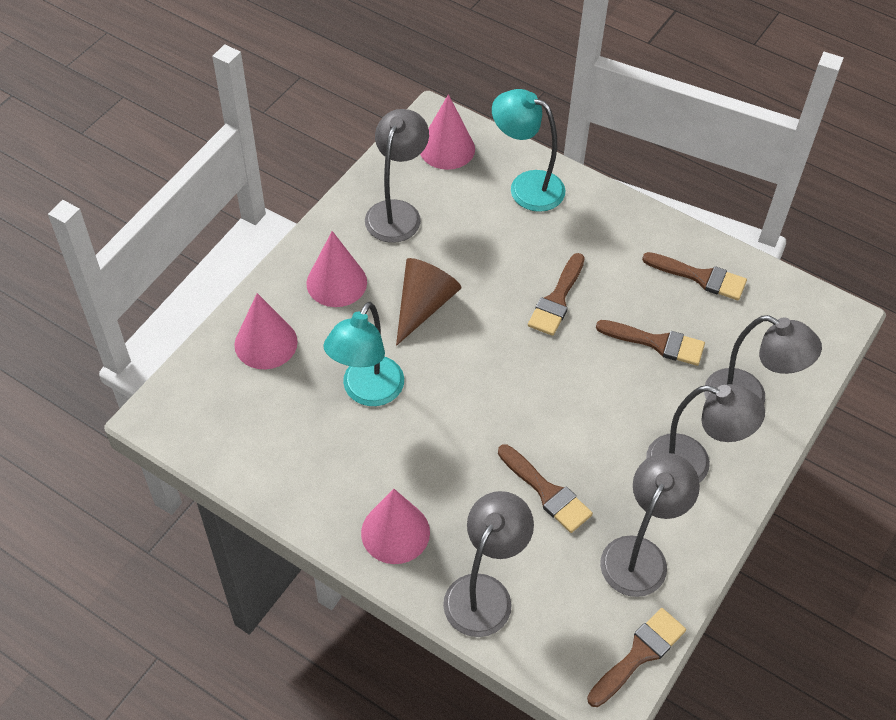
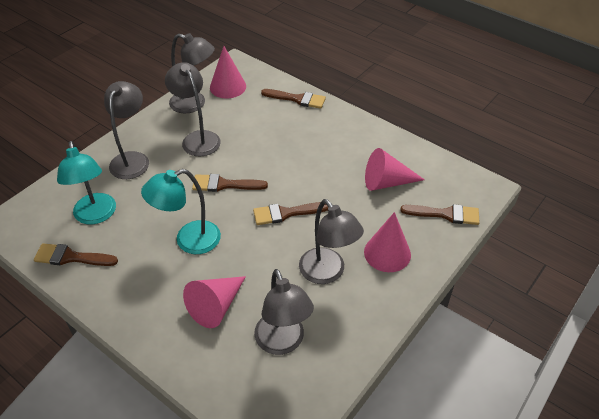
brown cone: 1 -> 0

